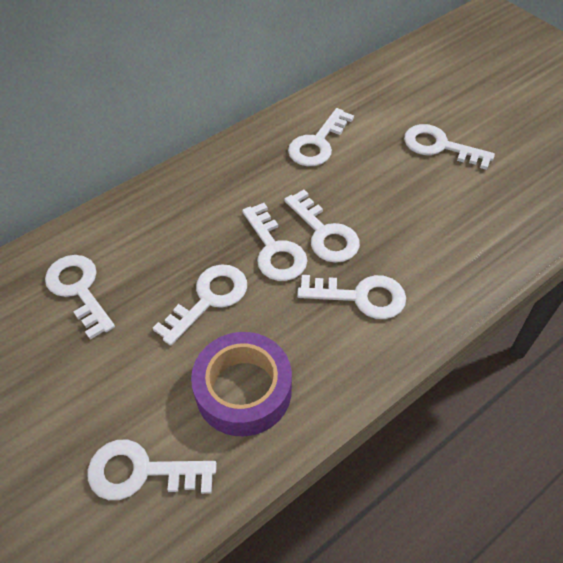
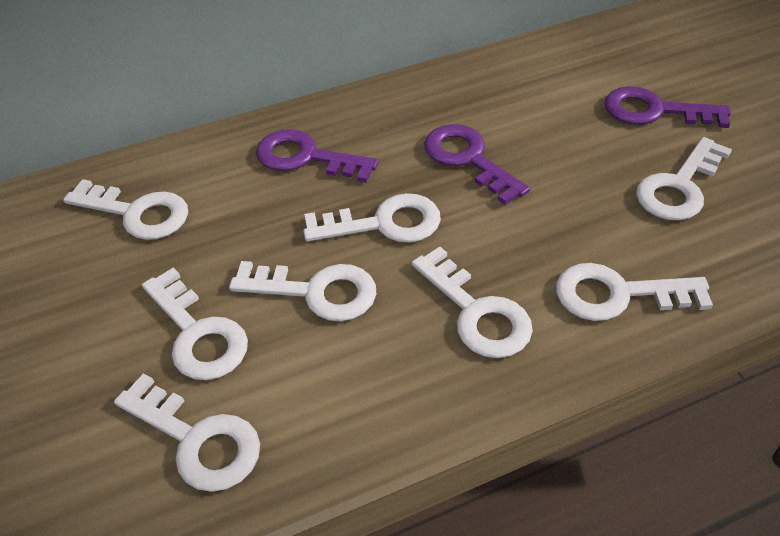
purple key: 0 -> 3
purple tape: 1 -> 0

